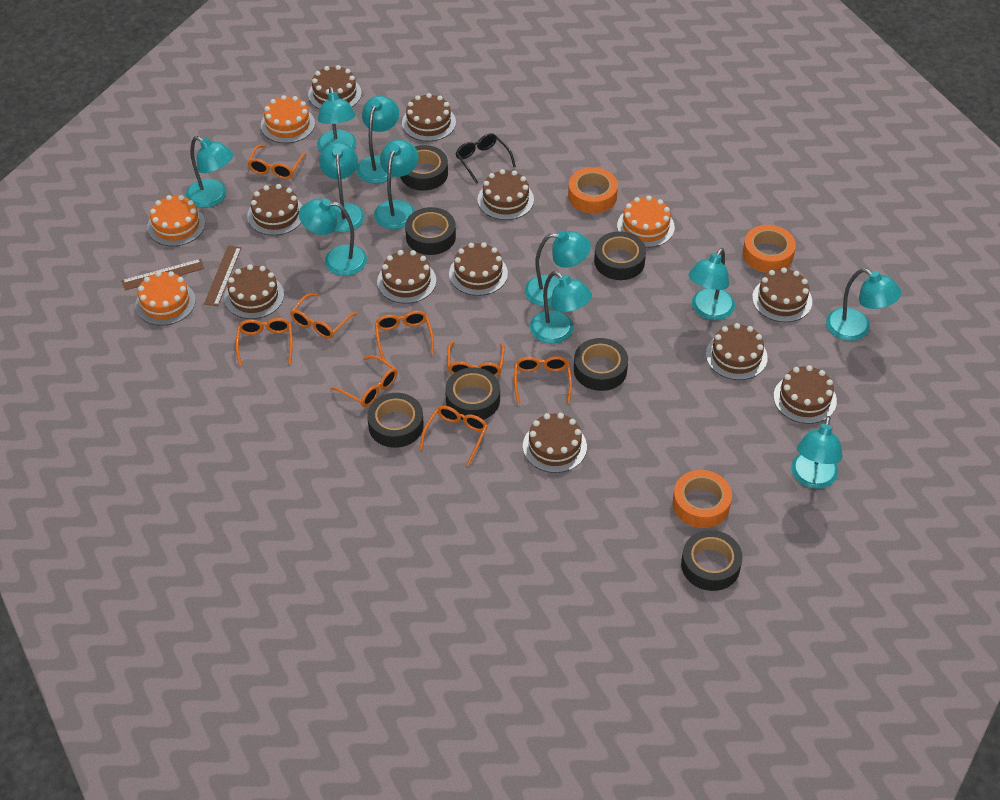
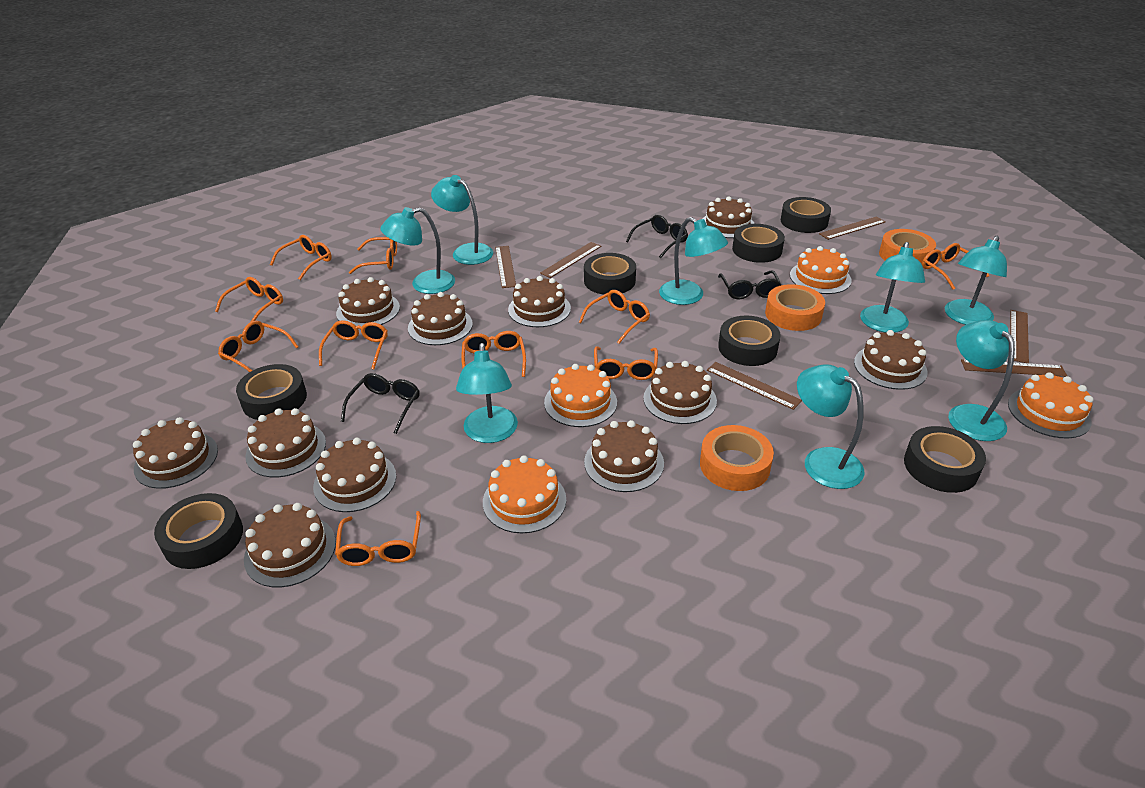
black glasses: 1 -> 3
brown ruler: 2 -> 6
orange glasses: 8 -> 10
turquoise lamp: 11 -> 8

